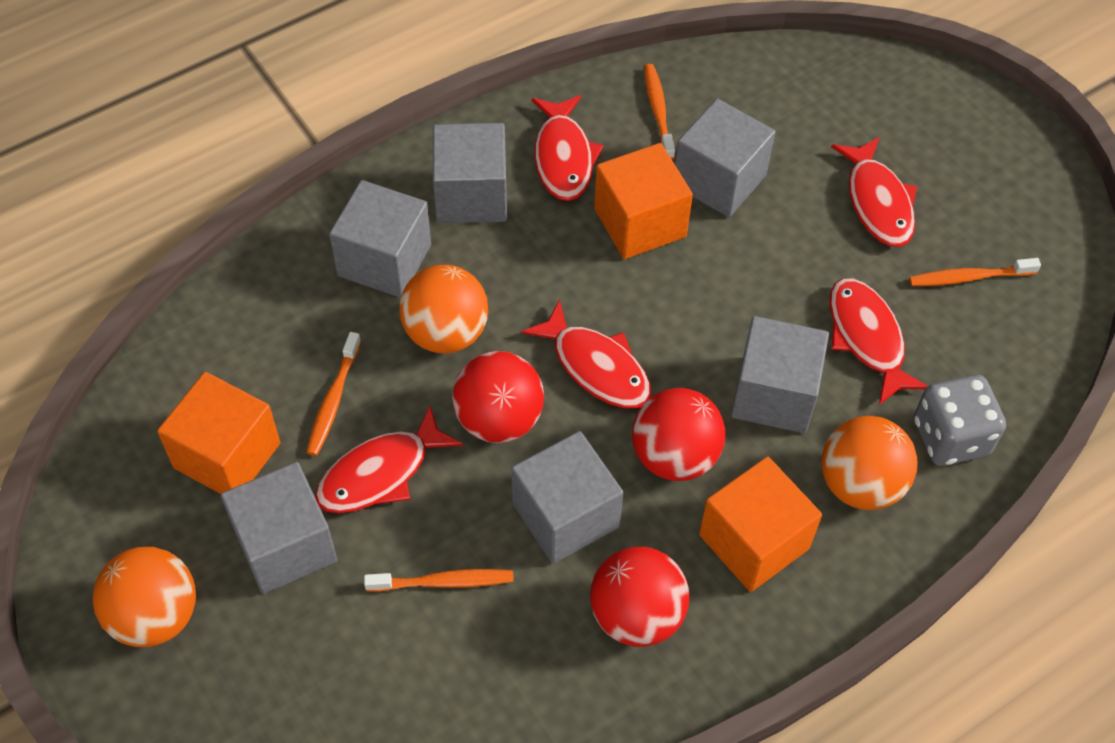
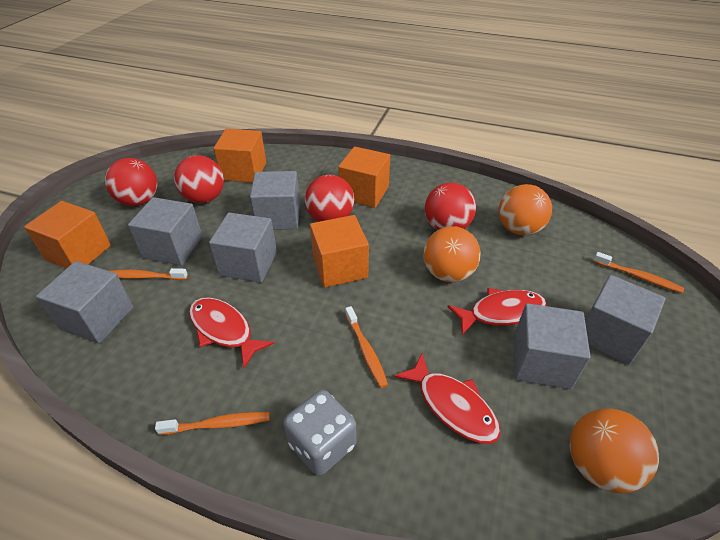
orange cube: 3 -> 4
red ball: 3 -> 4
red fish: 5 -> 3

